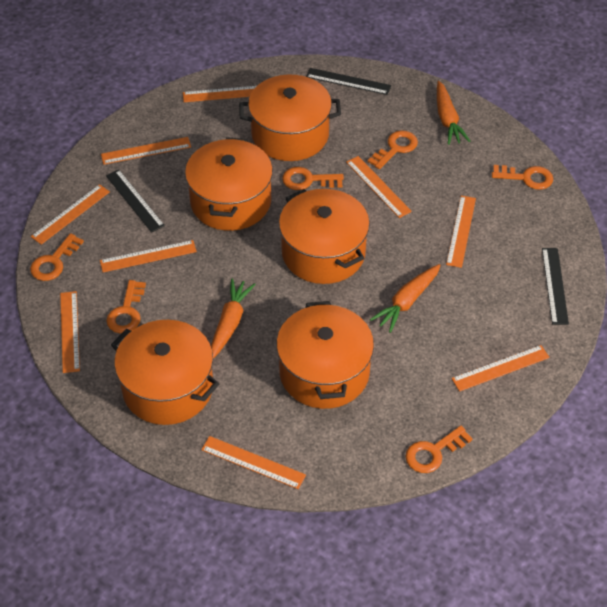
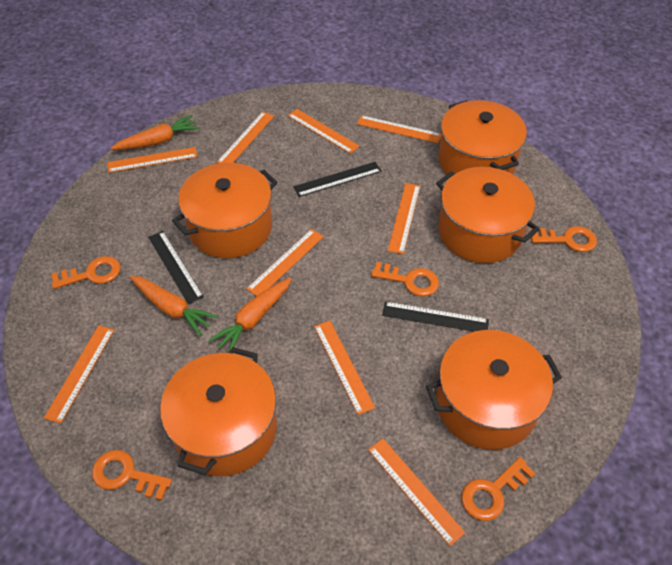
orange key: 6 -> 5

